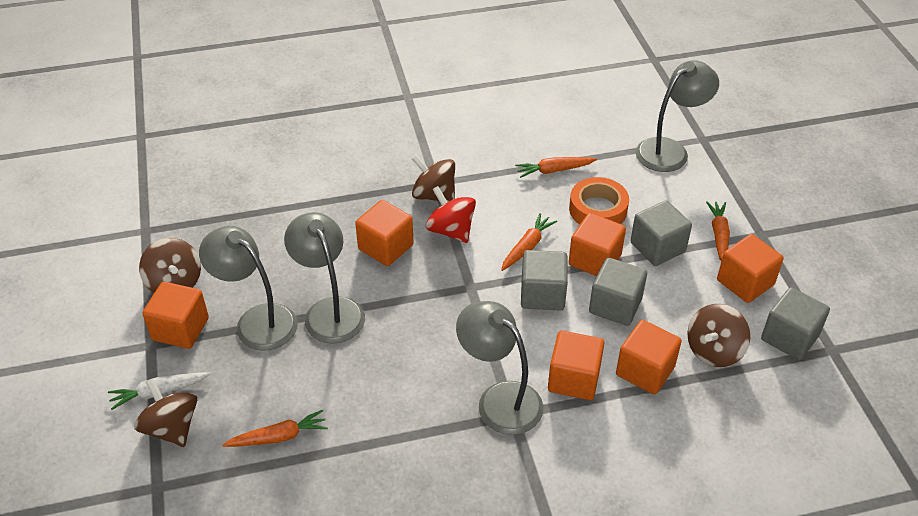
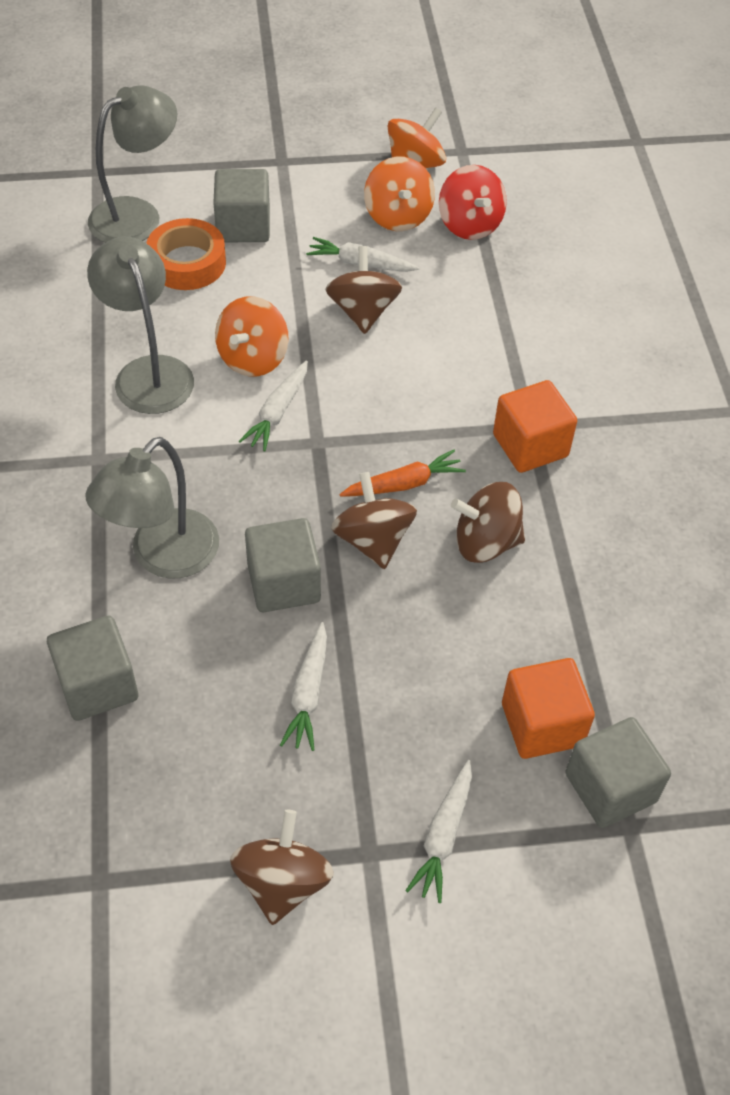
grey lamp: 4 -> 3
orange carrot: 4 -> 1
orange cube: 6 -> 2
orange spinning top: 0 -> 3
white carrot: 1 -> 4

